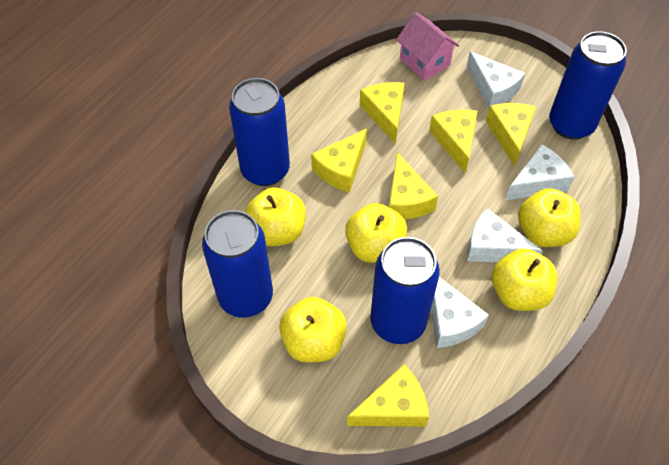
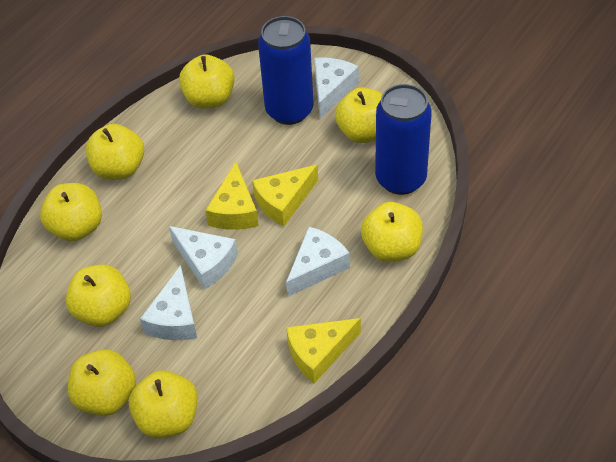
blue can: 4 -> 2
pink house: 1 -> 0
yellow apple: 5 -> 8
yellow cheese: 6 -> 3

